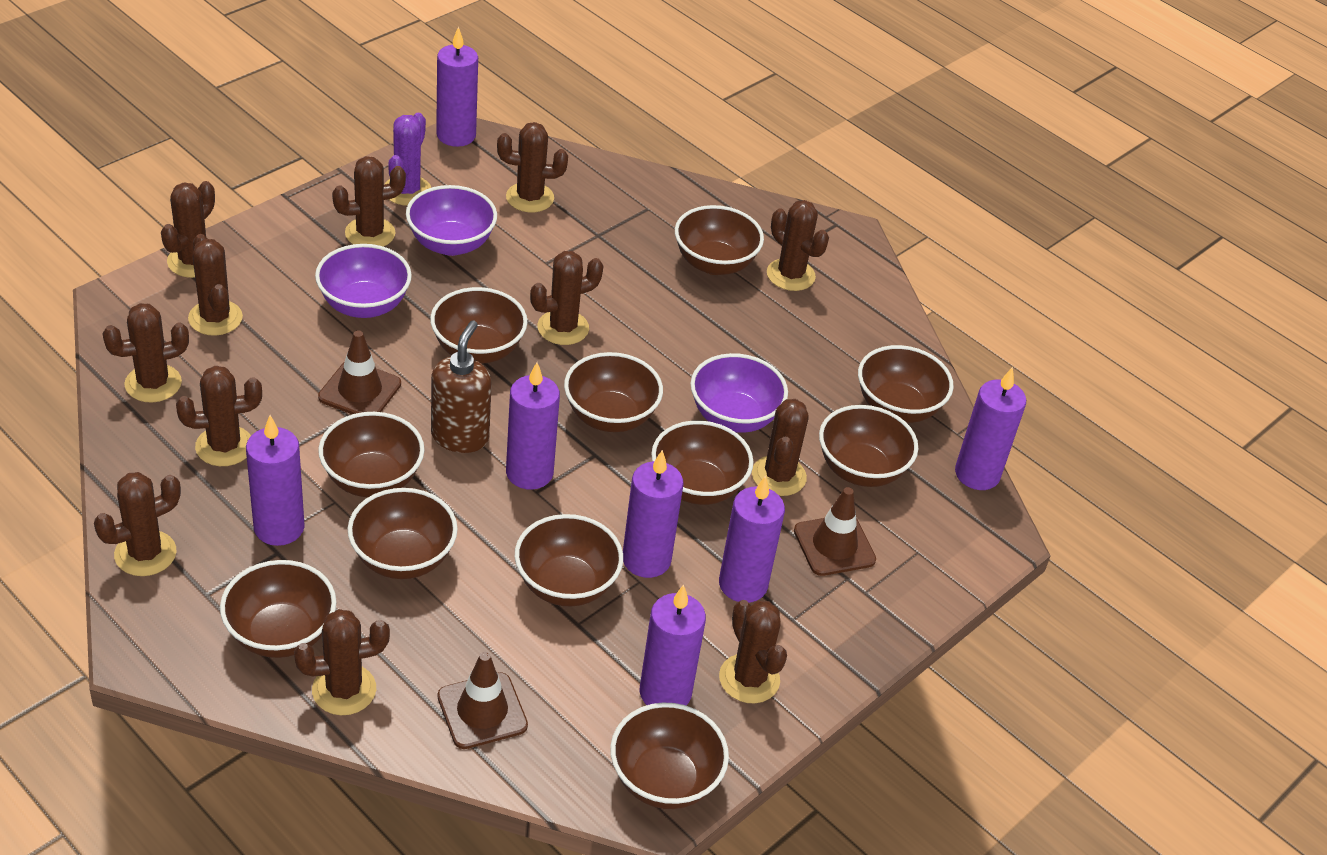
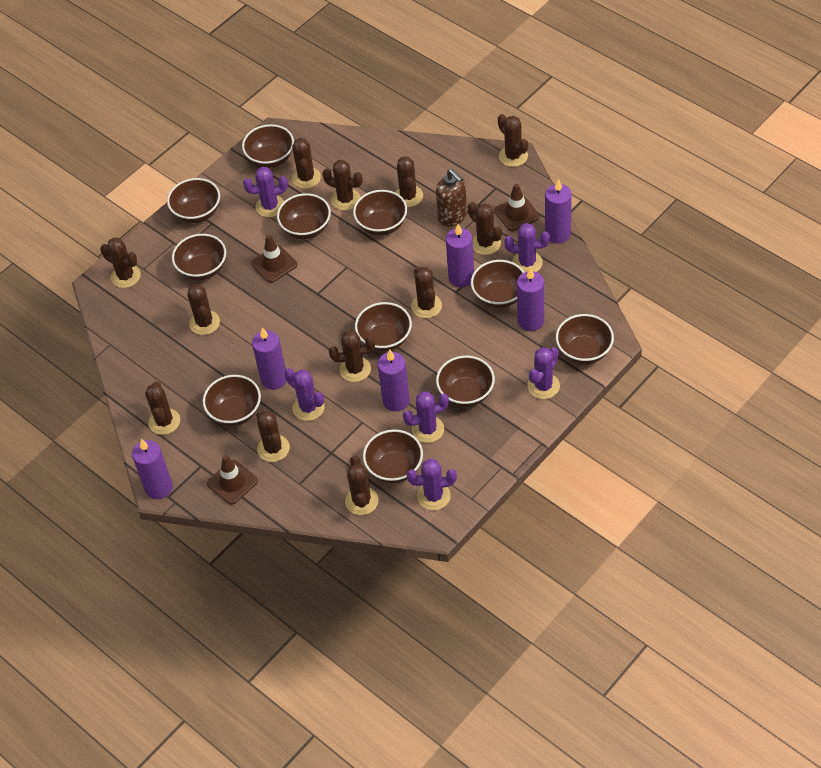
purple bowl: 3 -> 0
purple cactus: 1 -> 6
purple candle: 7 -> 6

